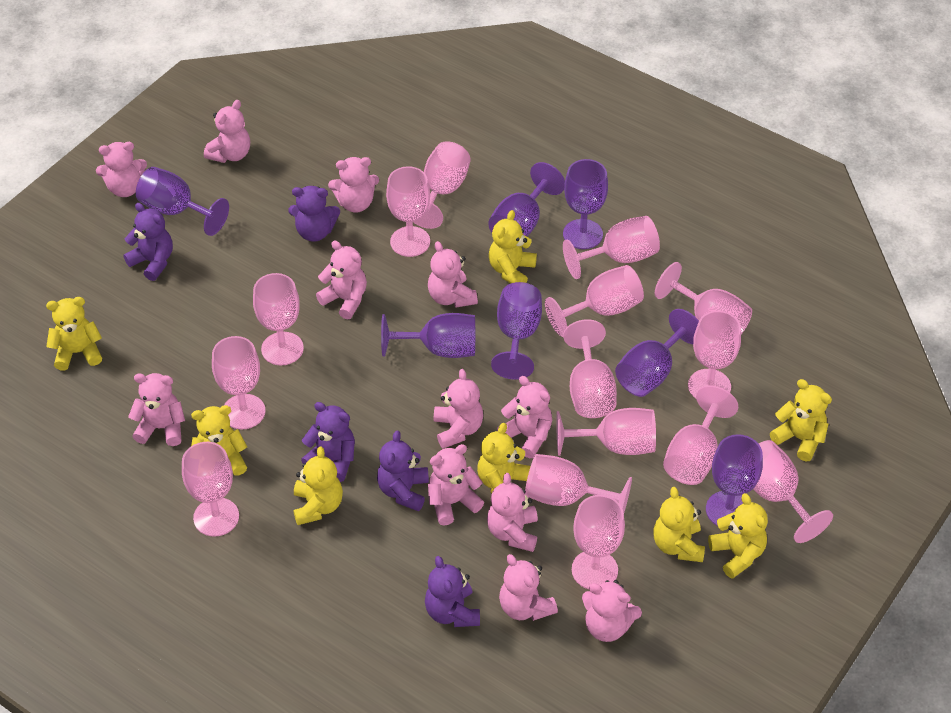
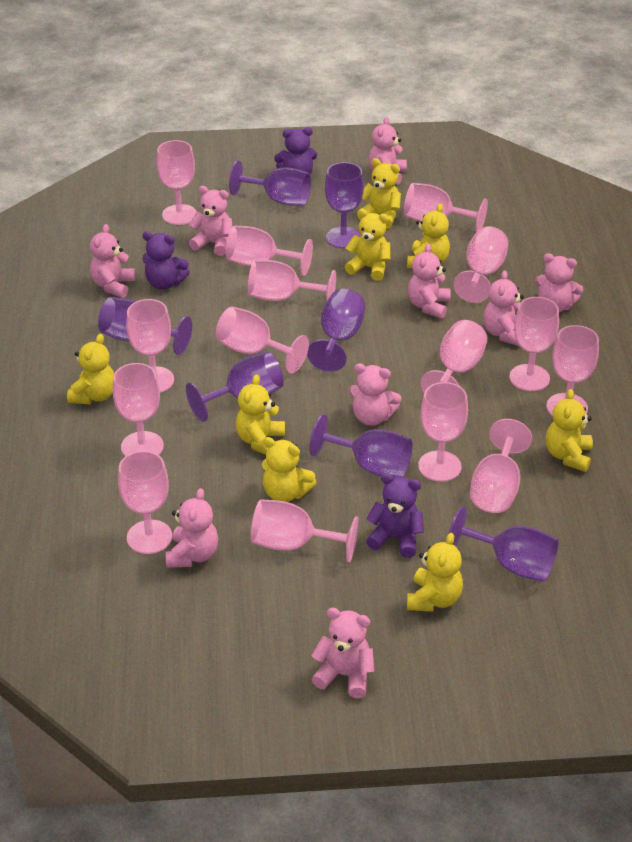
pink teddy bear: 12 -> 9
purple teddy bear: 5 -> 3

